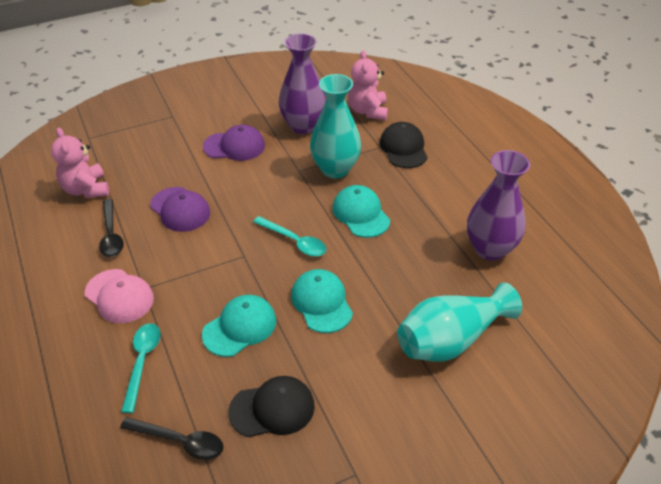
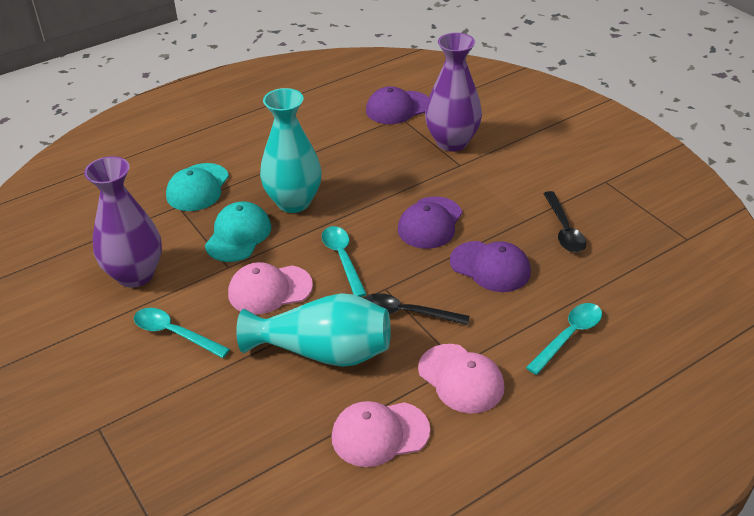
black cap: 2 -> 0
pink cap: 1 -> 3
pink teddy bear: 2 -> 0
purple cap: 2 -> 3
turquoise cap: 3 -> 2
turquoise spoon: 2 -> 3

